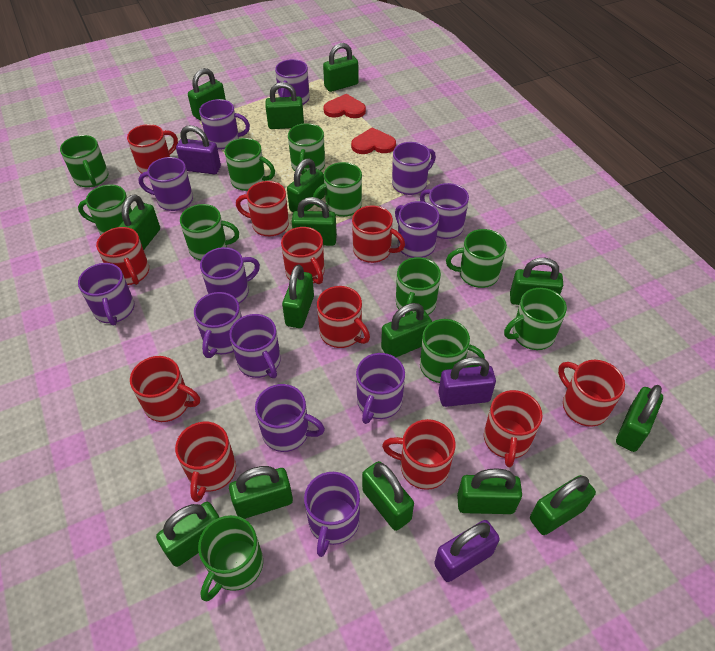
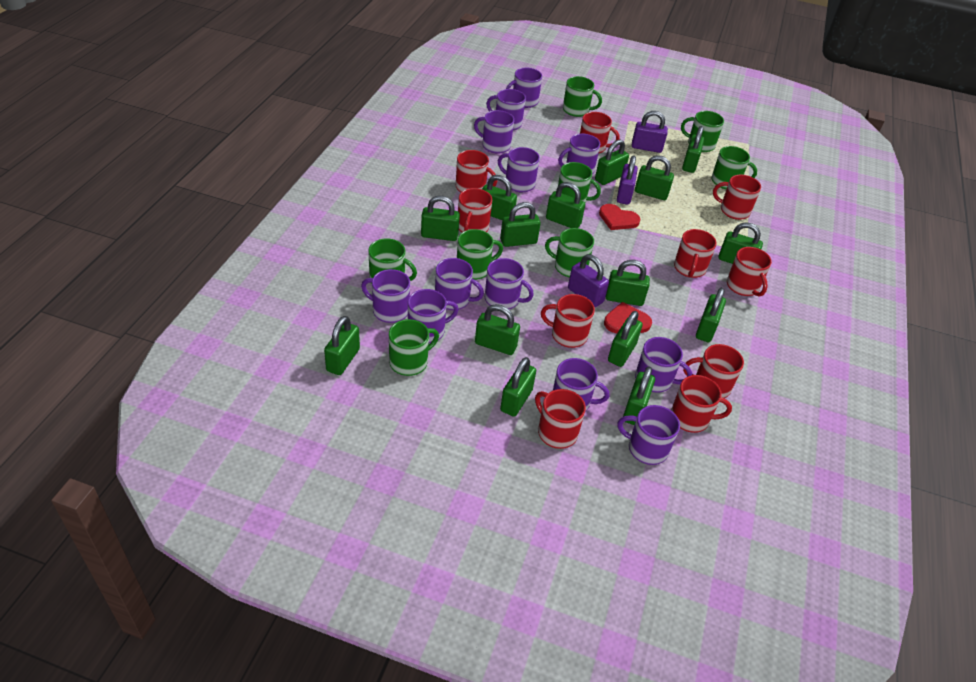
green mug: 11 -> 8
purple mug: 13 -> 12
red mug: 11 -> 10

